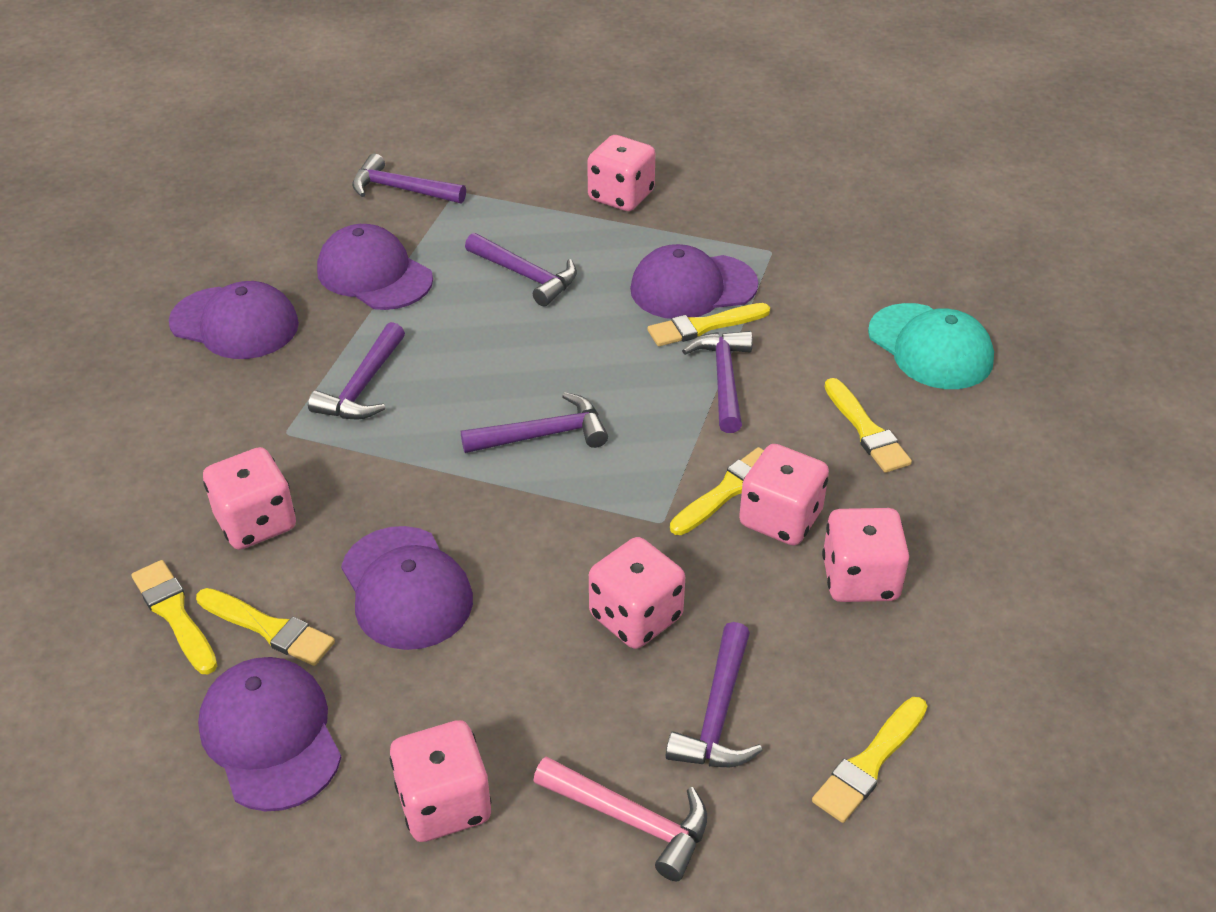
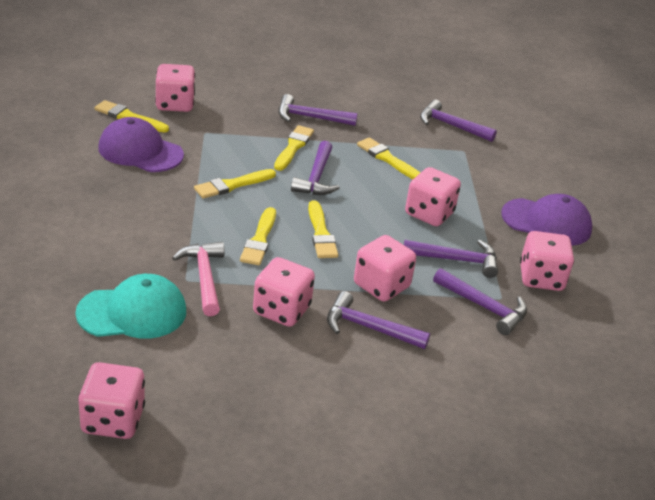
purple cap: 5 -> 2

